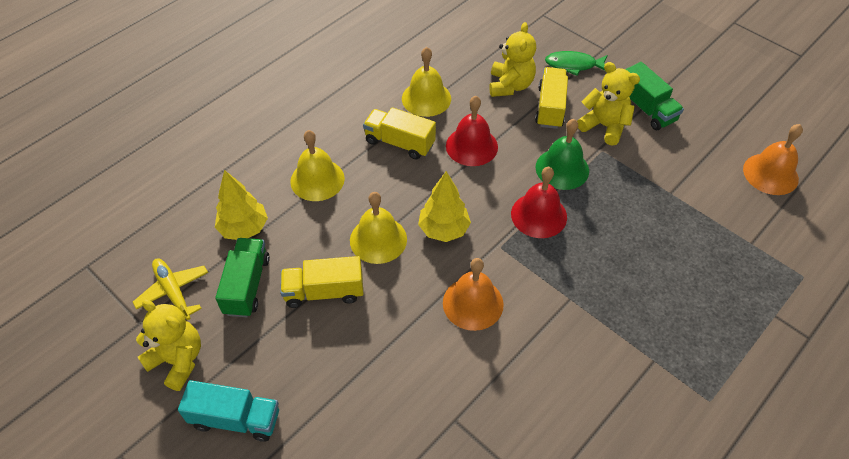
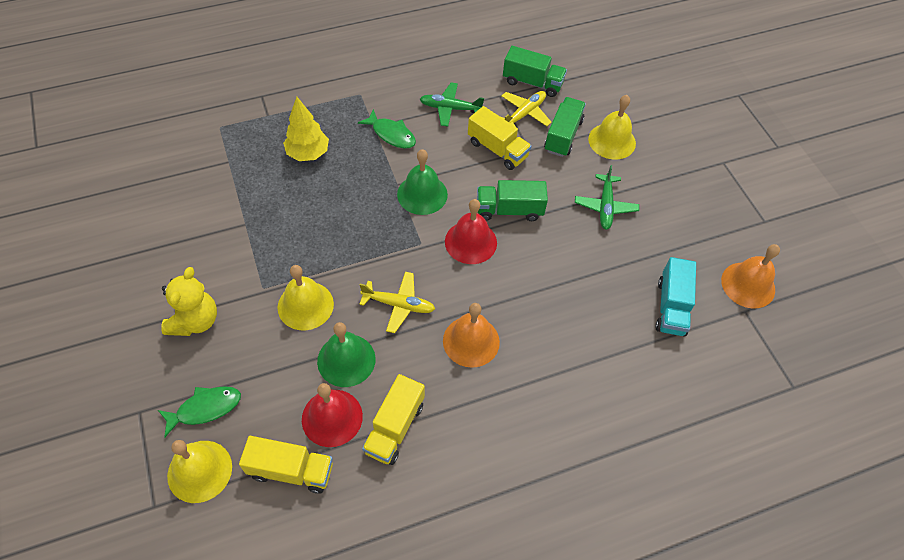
green bell: 1 -> 2
green fish: 1 -> 2
green plane: 0 -> 2
green truck: 2 -> 3
yellow plane: 1 -> 2
yellow teddy bear: 3 -> 1
yellow tree: 2 -> 1

